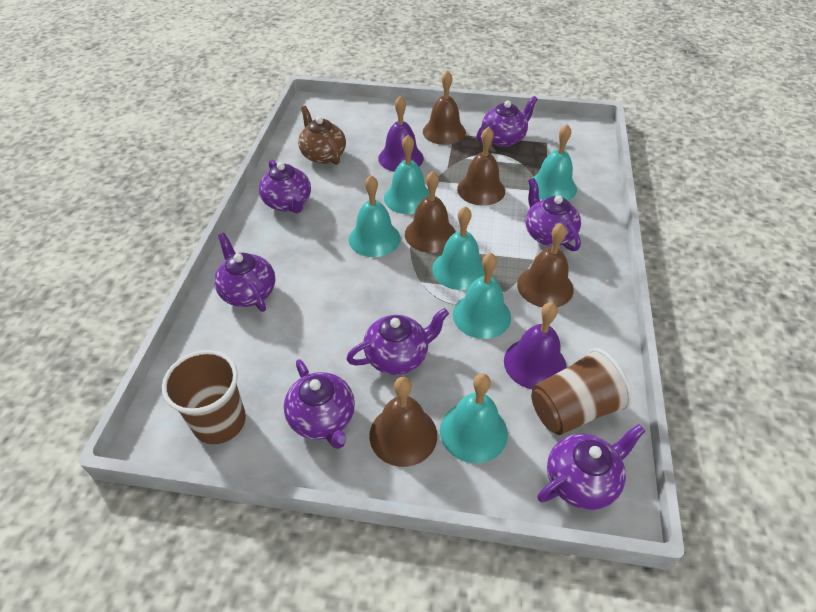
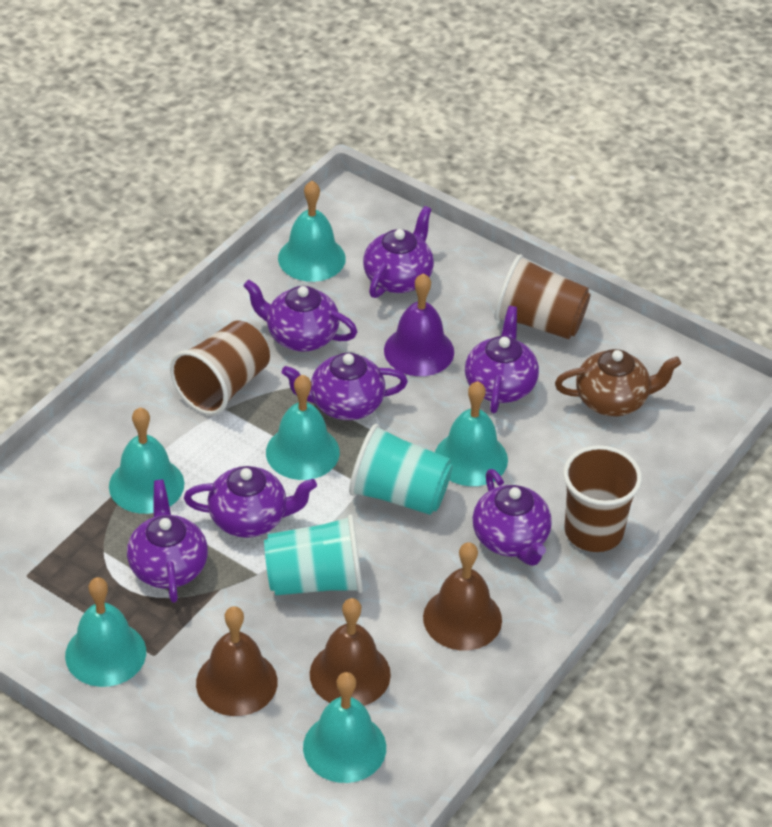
brown bell: 5 -> 3
brown cup: 2 -> 3
purple bell: 2 -> 1
turquoise cup: 0 -> 2

